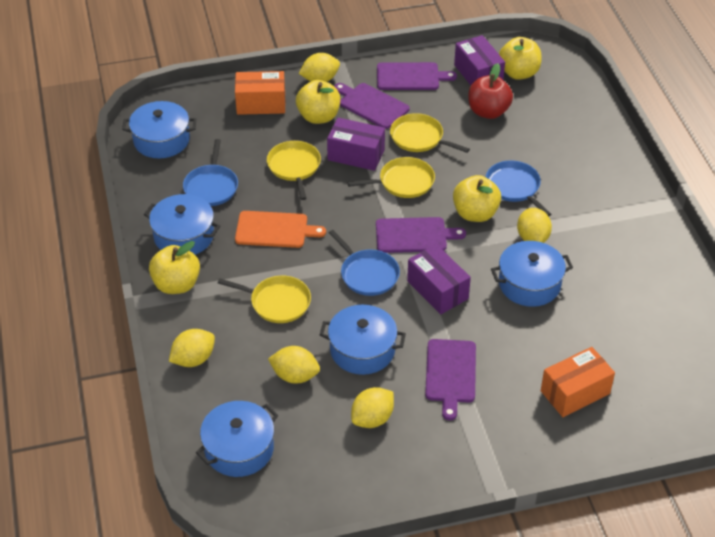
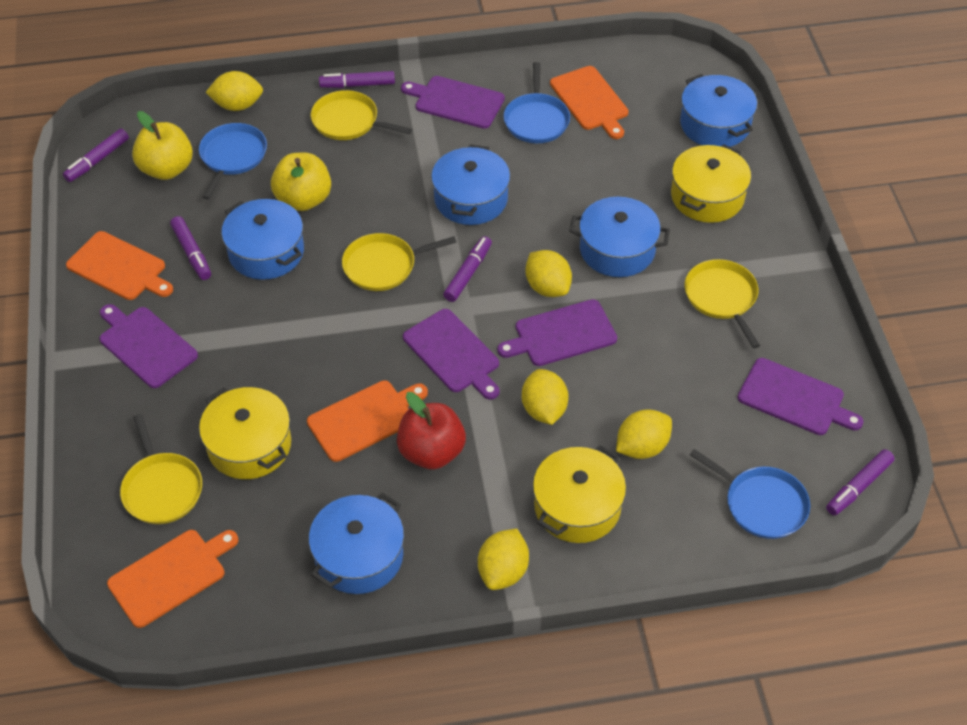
orange box: 2 -> 0
orange cutting board: 1 -> 4
purple box: 3 -> 0
purple cutting board: 4 -> 5
purple marker: 0 -> 5
yellow apple: 4 -> 2
yellow pot: 0 -> 3

